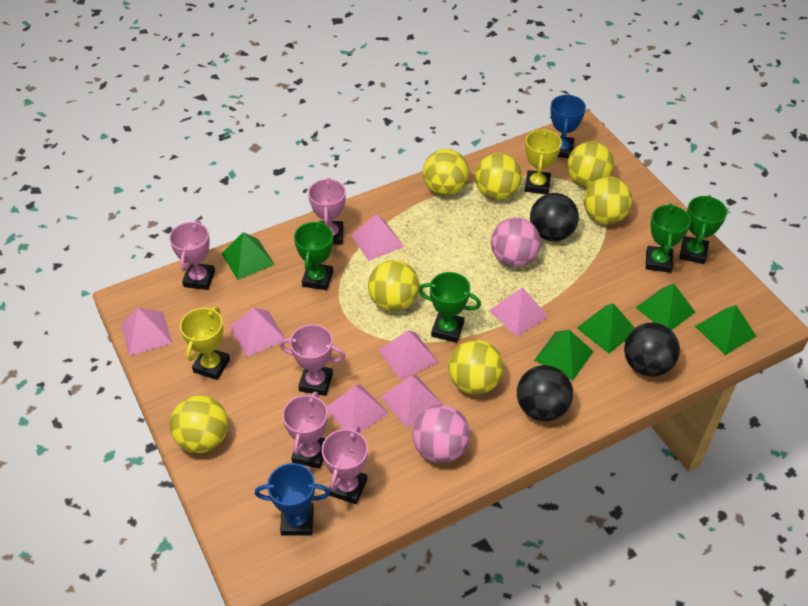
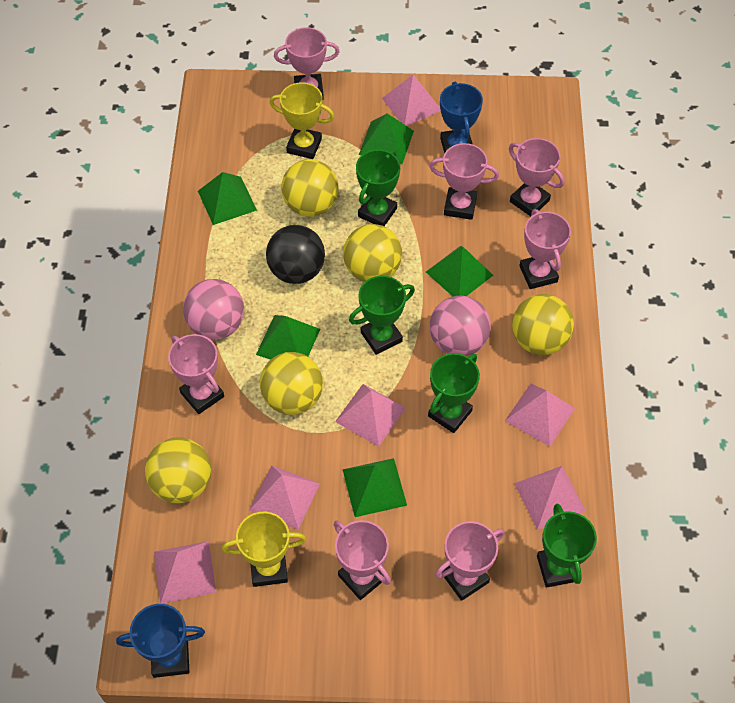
black ball: 3 -> 1
pink pyramid: 7 -> 6
pink trophy: 5 -> 7
yellow ball: 7 -> 5

